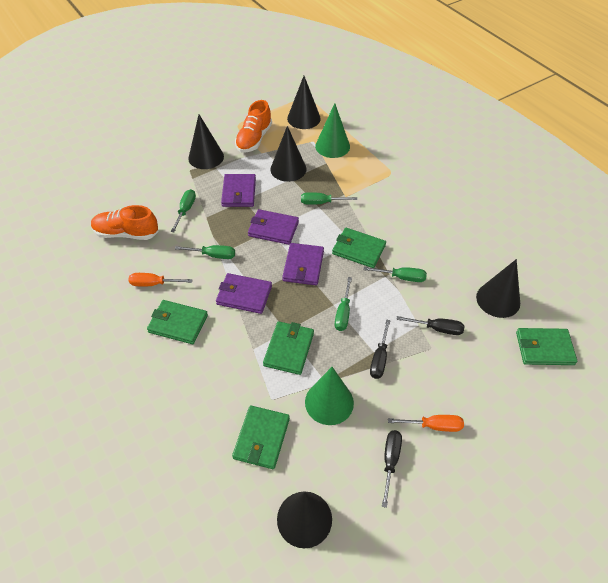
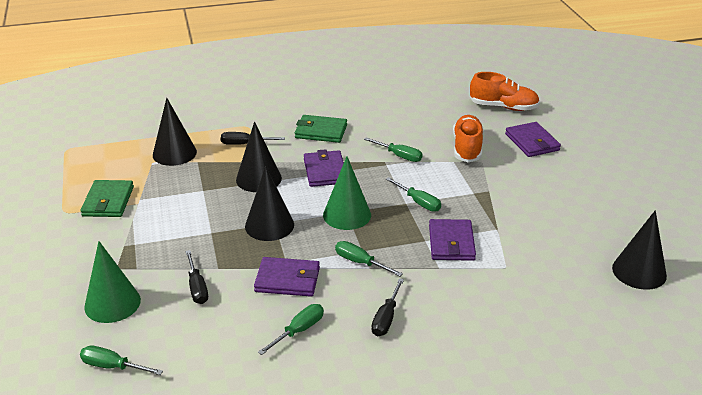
black cone: 5 -> 4
green wallet: 5 -> 2
orange screwdriver: 2 -> 0

